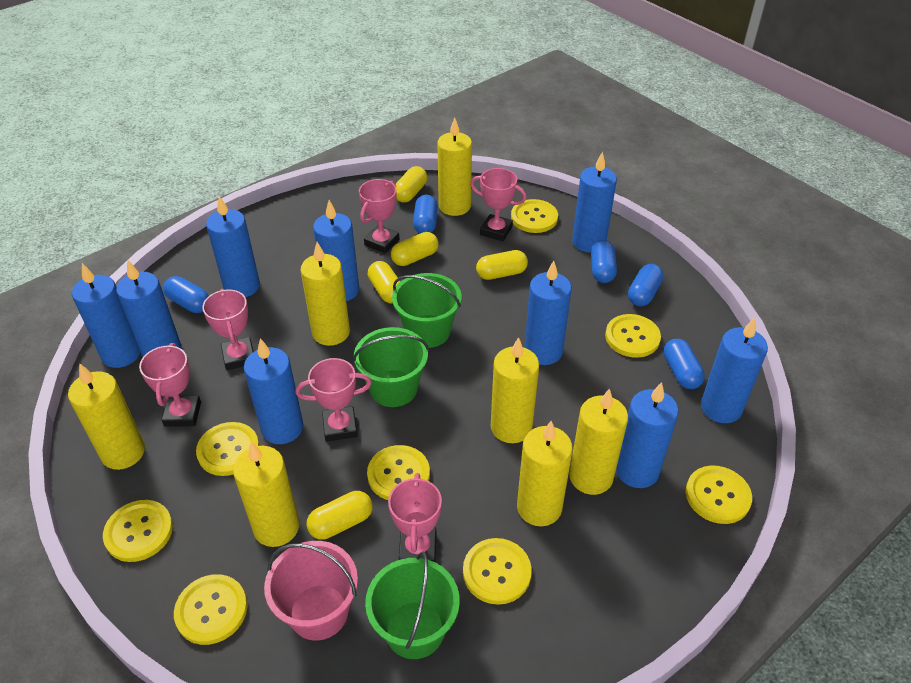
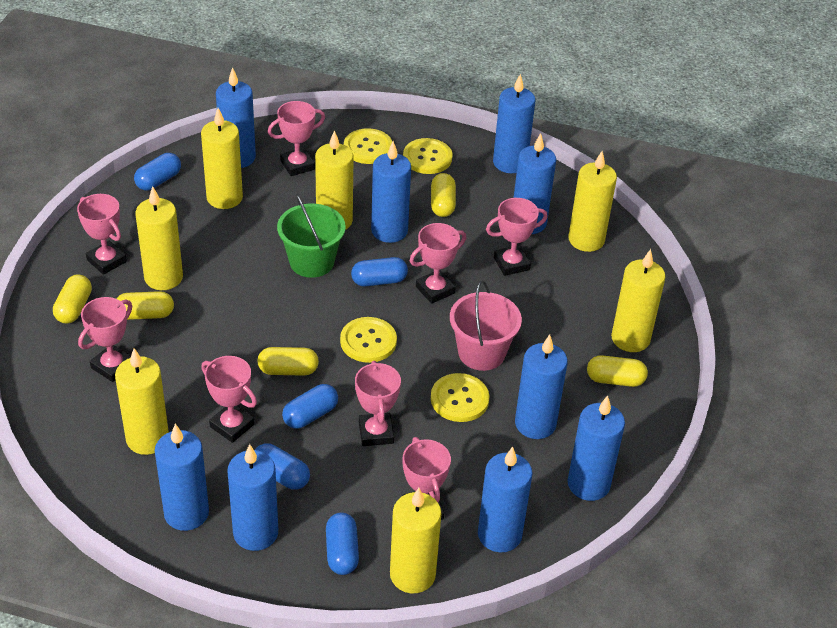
green bucket: 3 -> 1
pink trophy: 6 -> 8
yellow button: 8 -> 4

